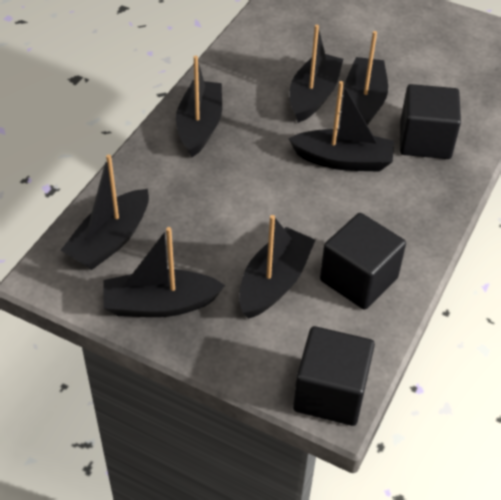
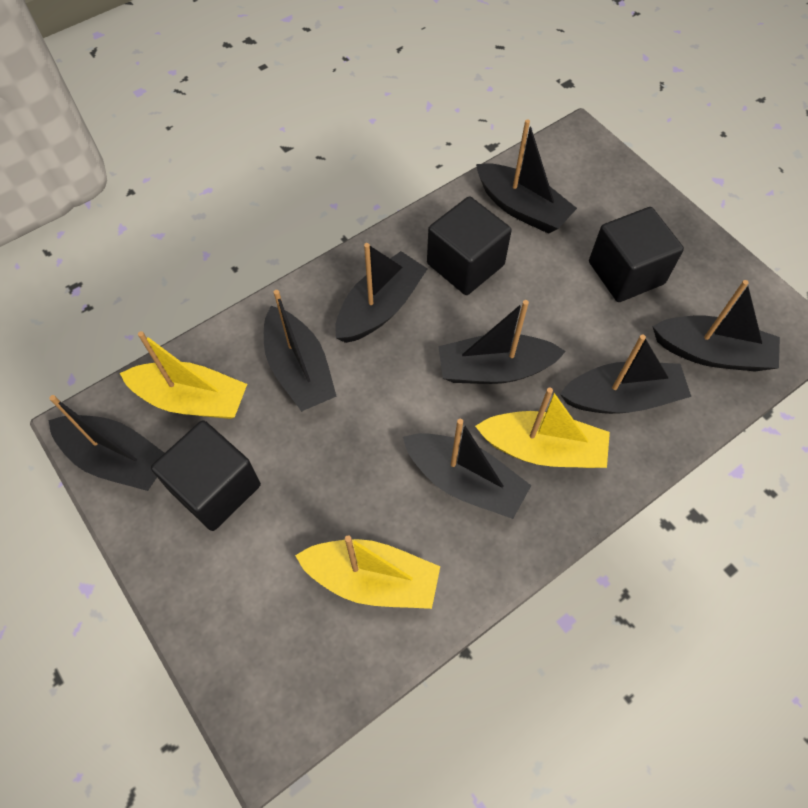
black boat: 7 -> 8
yellow boat: 0 -> 3

